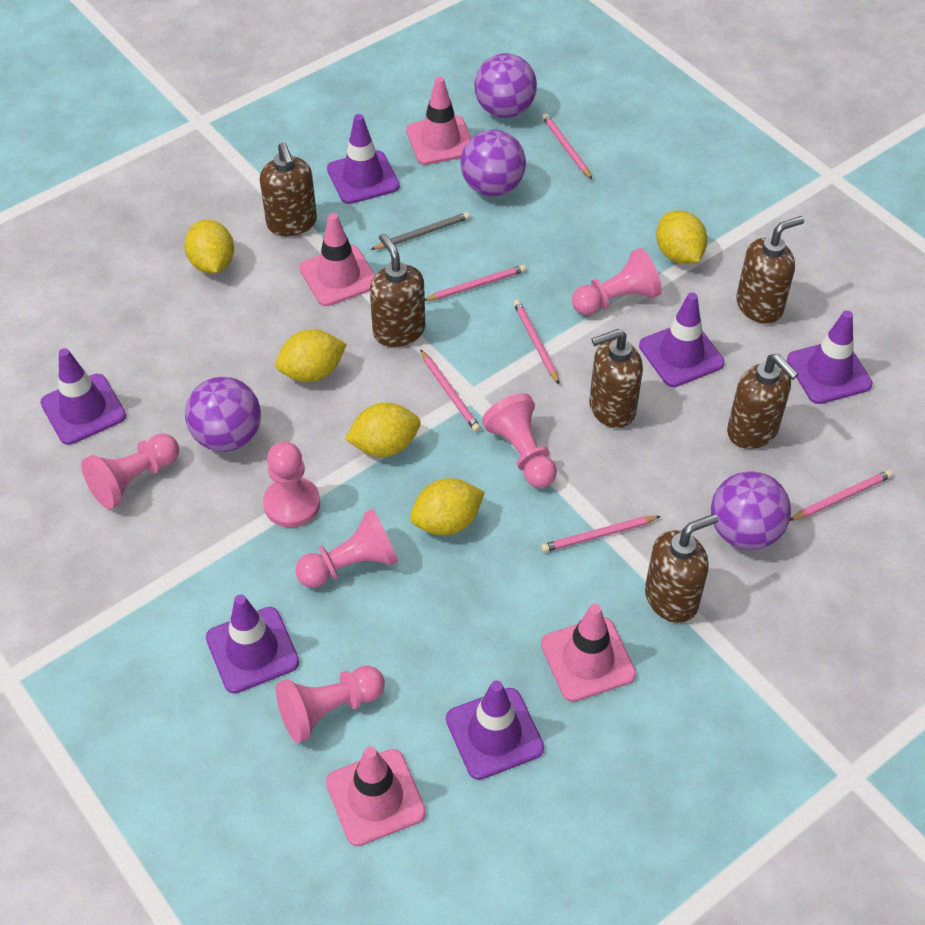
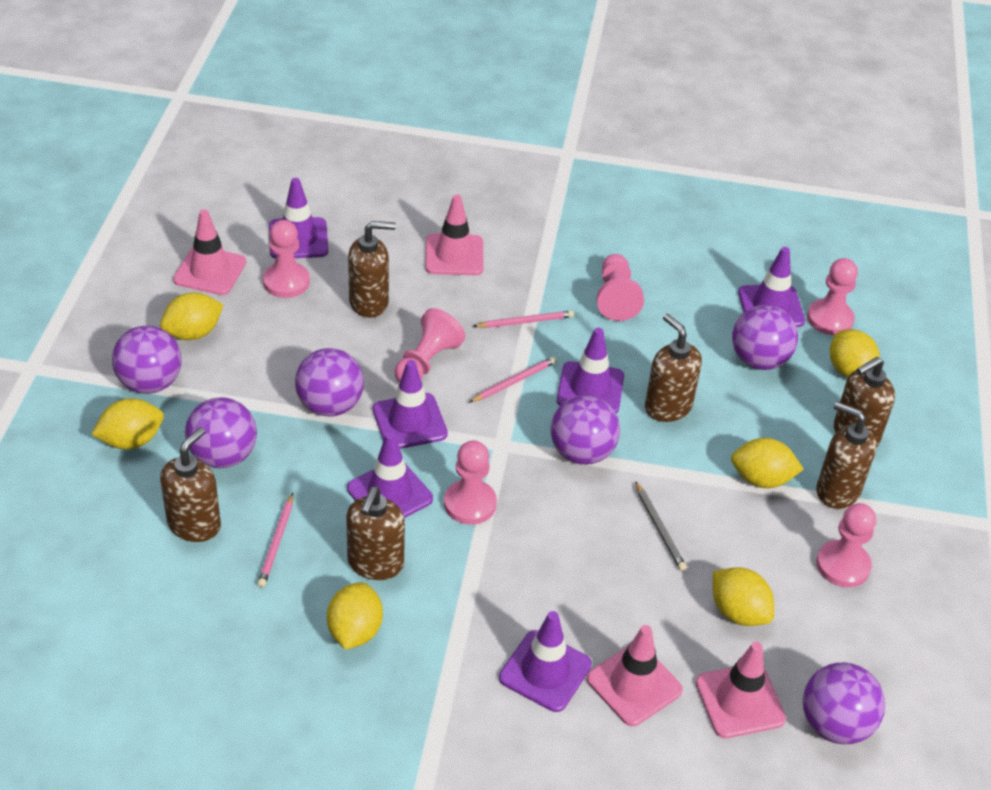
pink pencil: 6 -> 3
purple ball: 4 -> 6
yellow lemon: 5 -> 6

